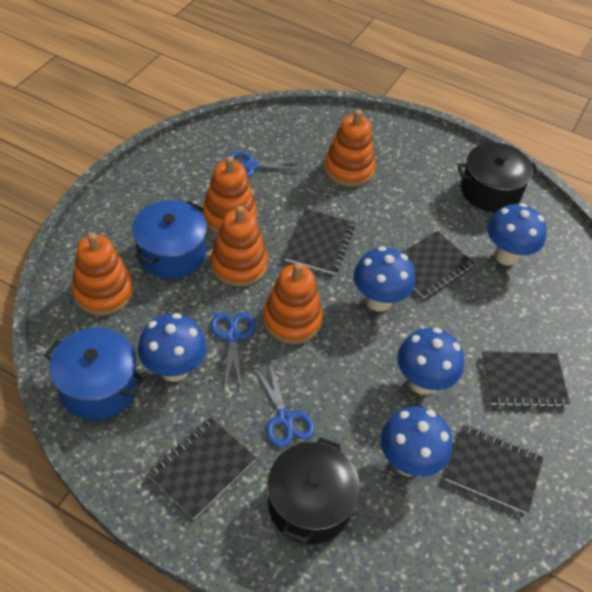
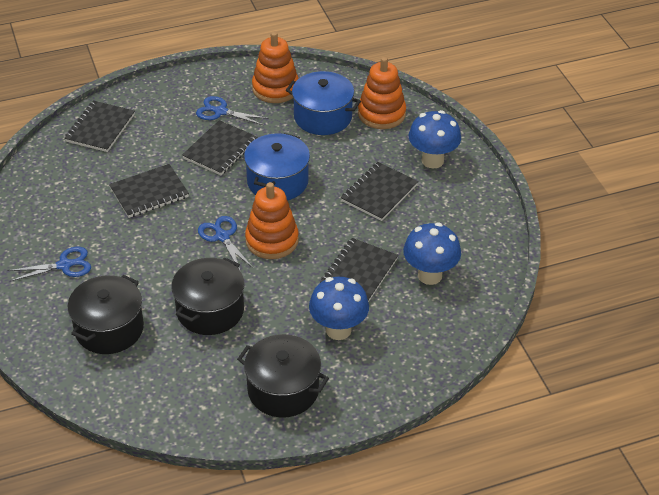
black pot: 2 -> 3
blue mushroom: 5 -> 3
orange stacking toy: 5 -> 3

